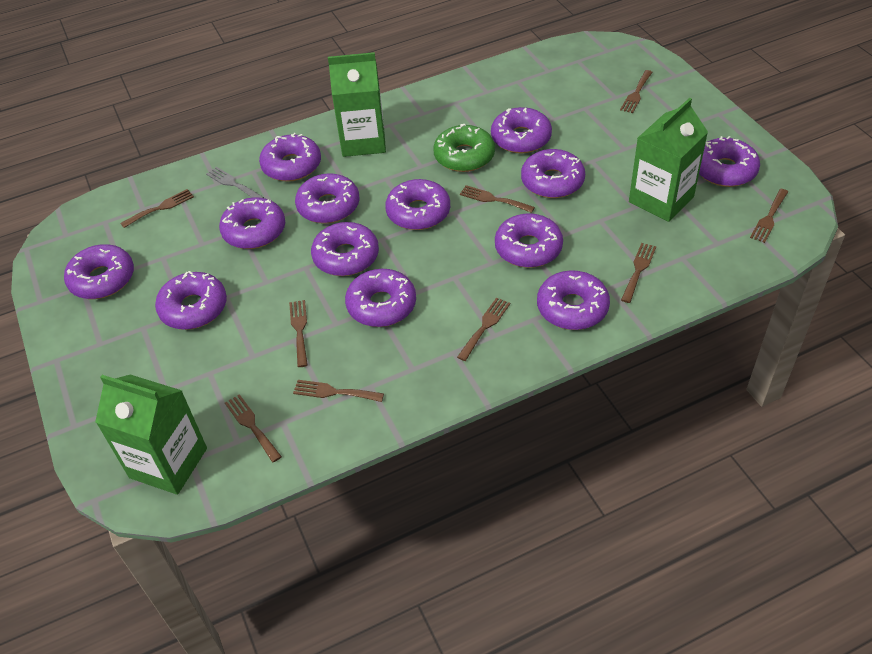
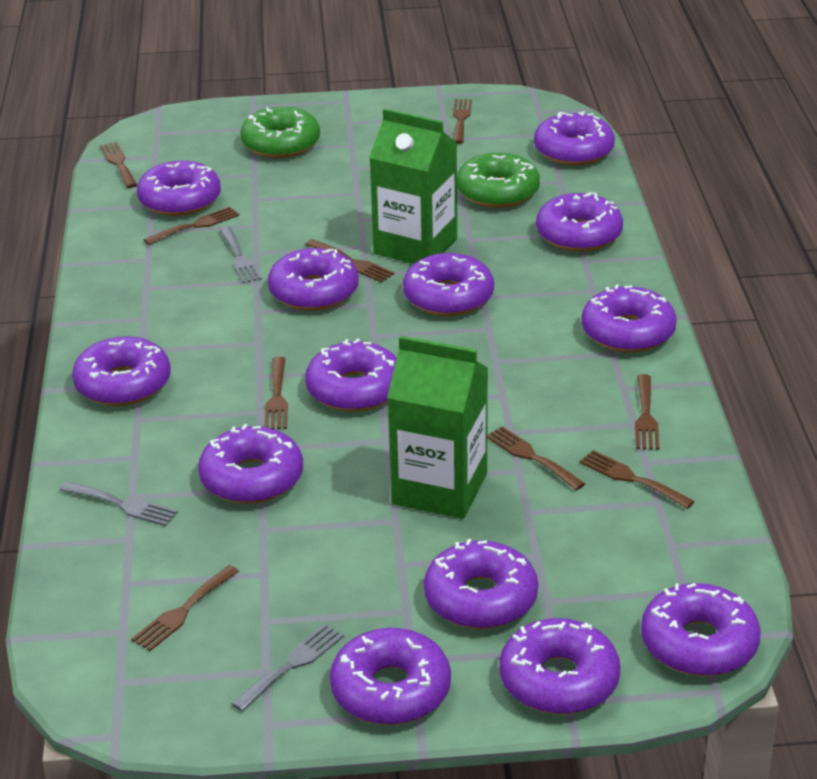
green carton: 3 -> 2
green donut: 1 -> 2
grey fork: 1 -> 3

